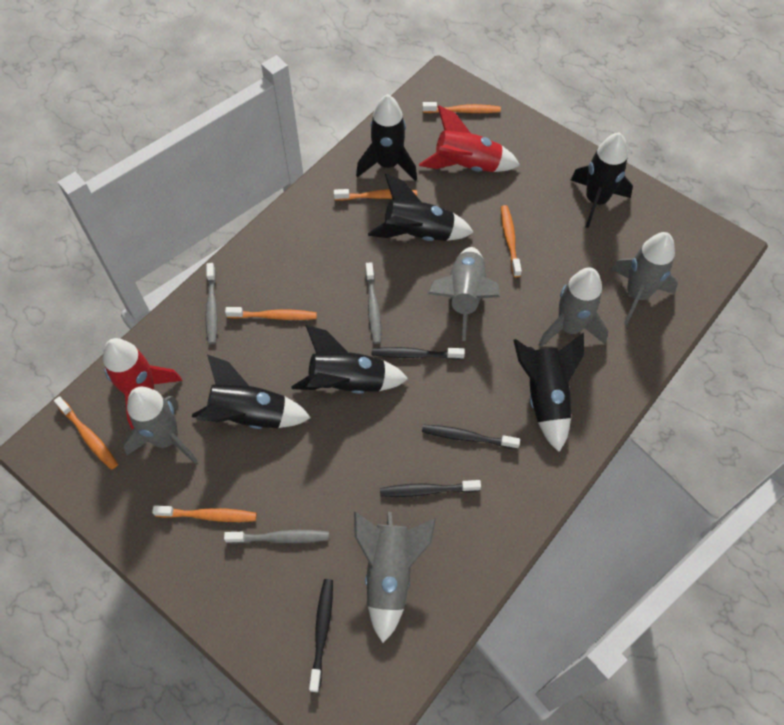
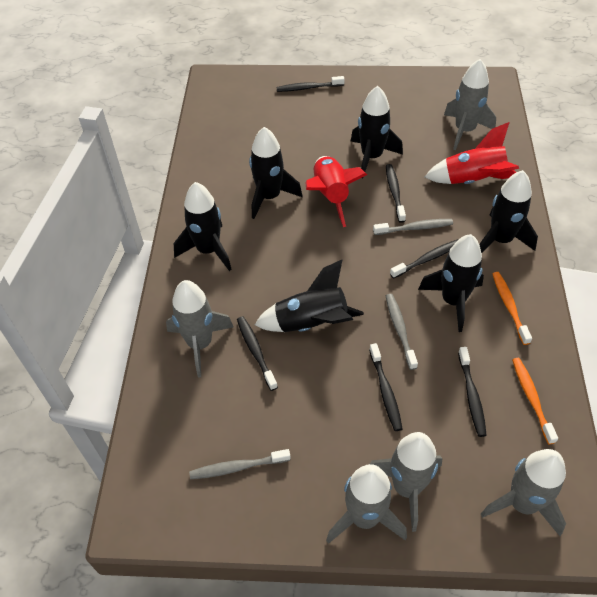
black toothbrush: 4 -> 6
orange toothbrush: 6 -> 2

